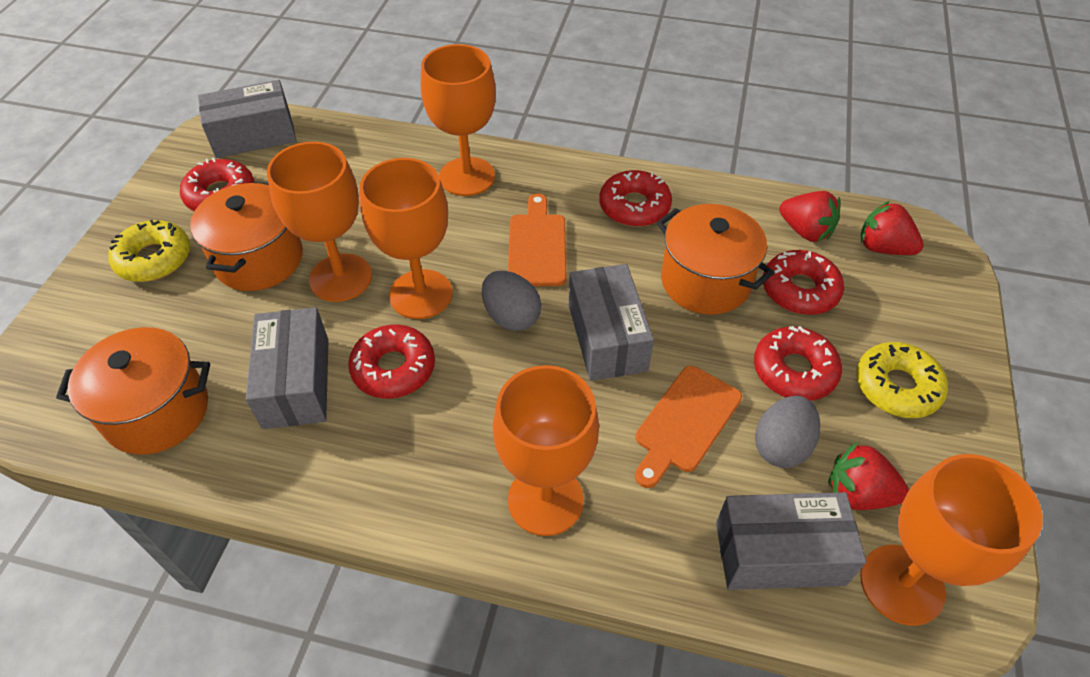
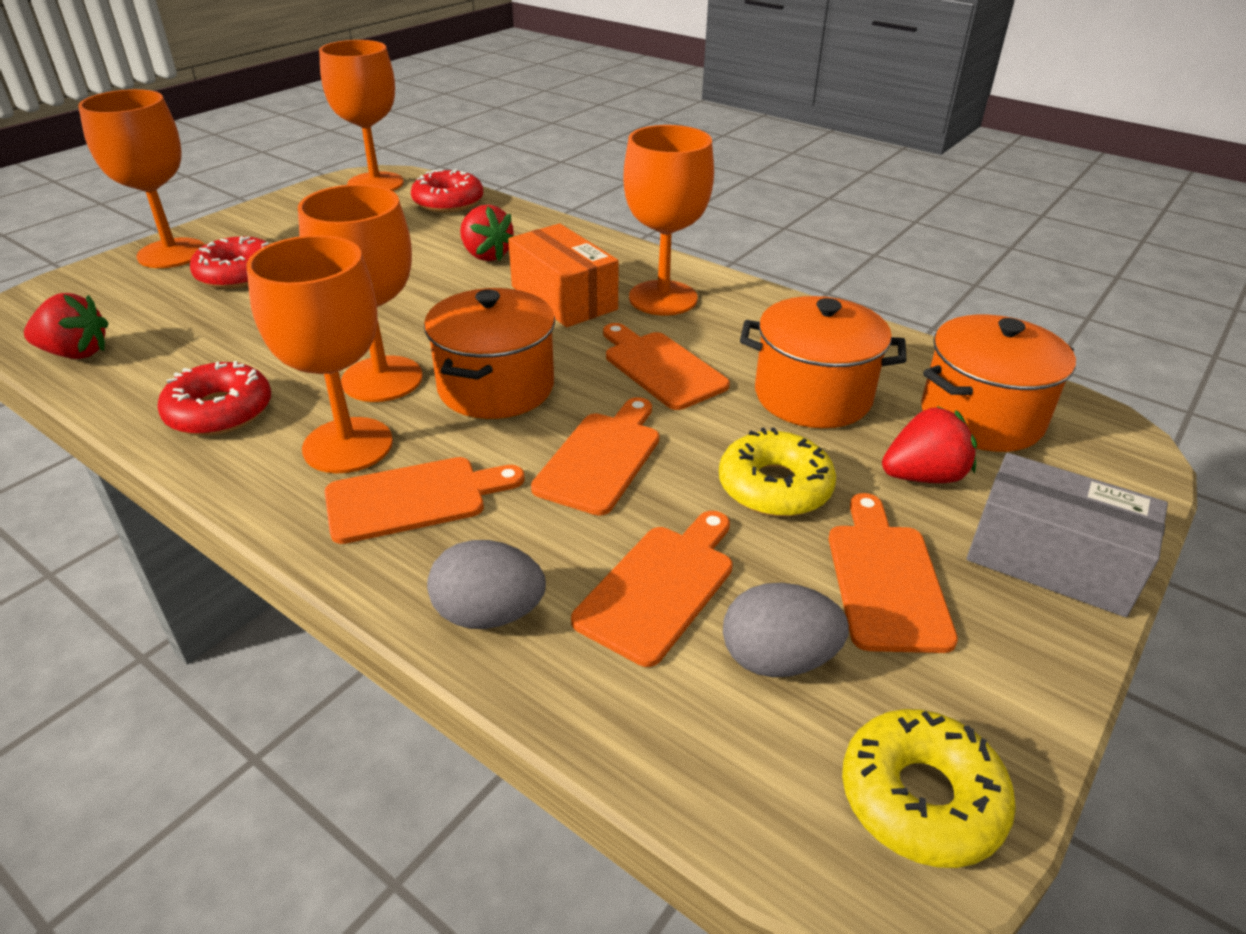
grey box: 4 -> 1
orange box: 0 -> 1
orange cutting board: 2 -> 5
red donut: 5 -> 3

